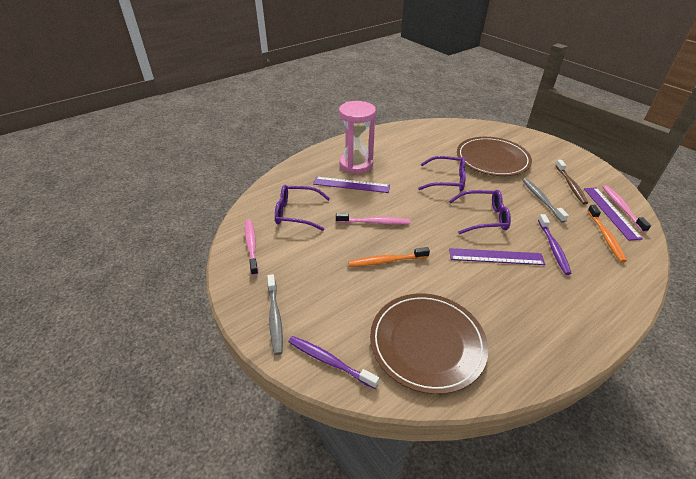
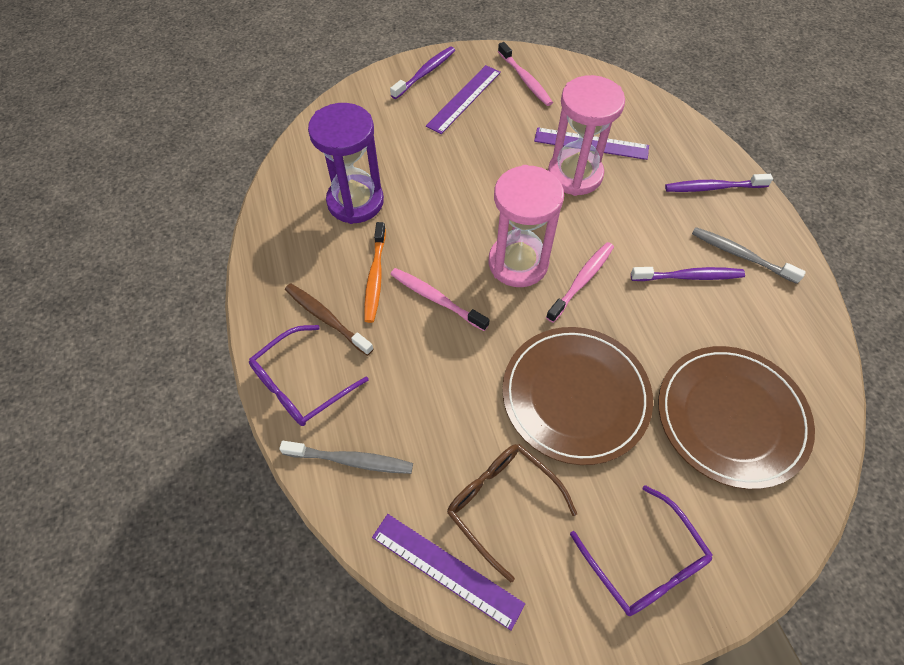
brown glasses: 0 -> 1
orange toothbrush: 2 -> 1
pink hourglass: 1 -> 2
purple glasses: 3 -> 2
purple hourglass: 0 -> 1
purple toothbrush: 2 -> 3

